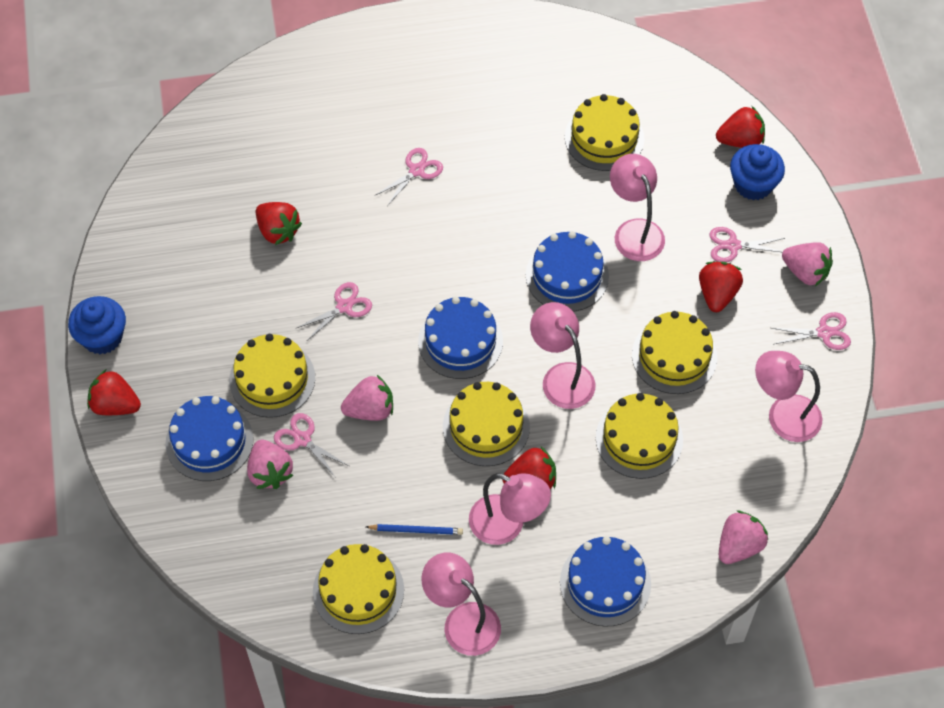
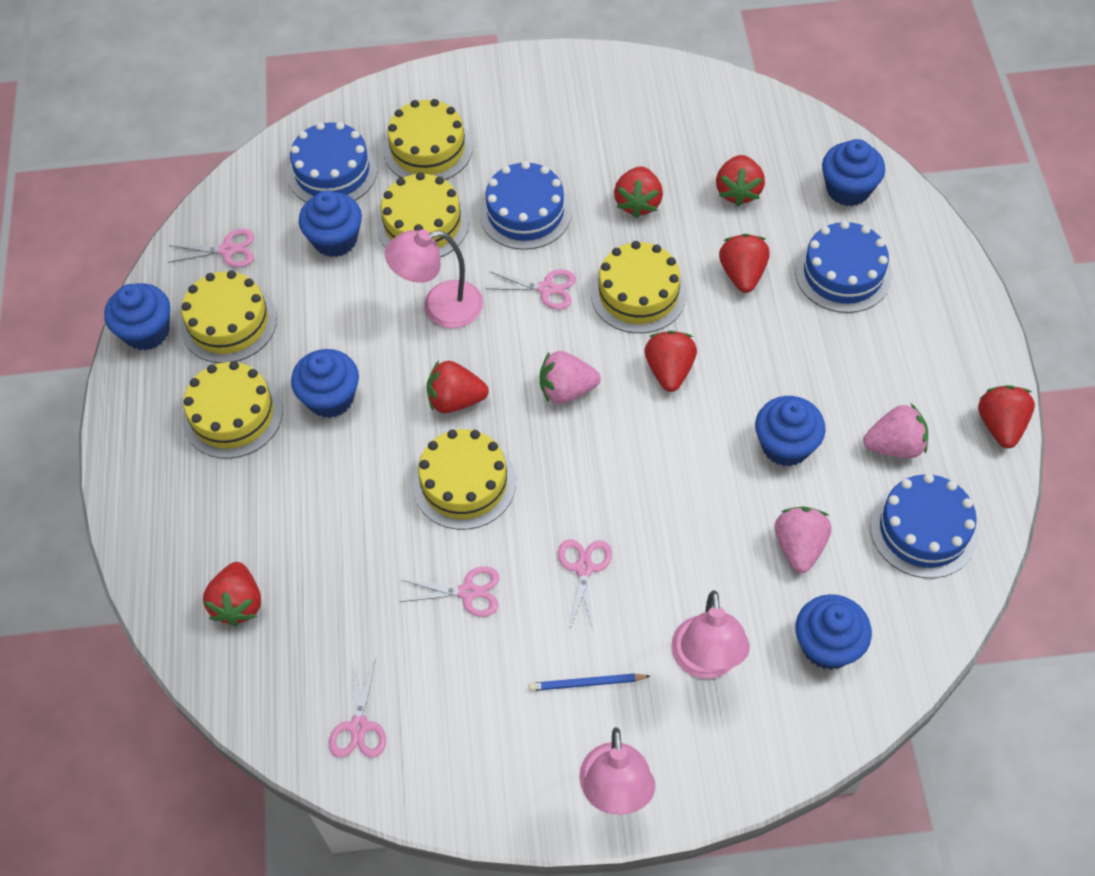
blue cupcake: 2 -> 6
pink lamp: 5 -> 3
pink strawberry: 4 -> 3
red strawberry: 5 -> 7

